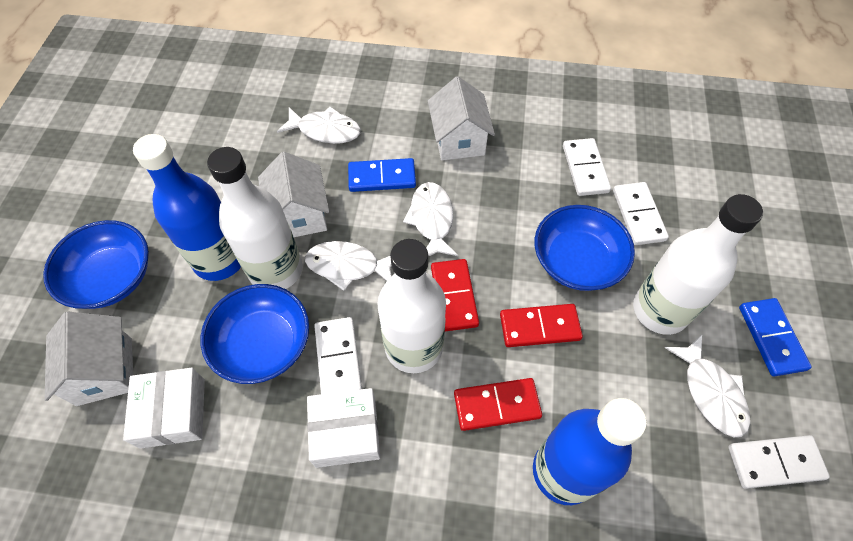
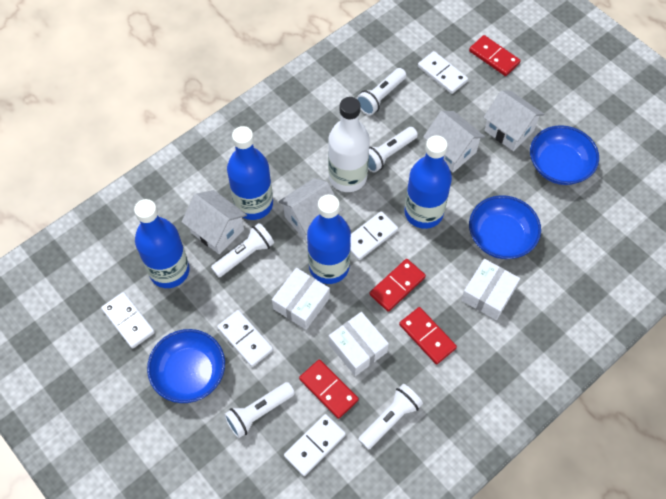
blue bottle: 2 -> 4
blue domino: 2 -> 0
red domino: 3 -> 4
white bottle: 3 -> 1
white box: 2 -> 3
white domino: 4 -> 5
white fish: 4 -> 0
white flashlight: 0 -> 5
white house: 3 -> 4

